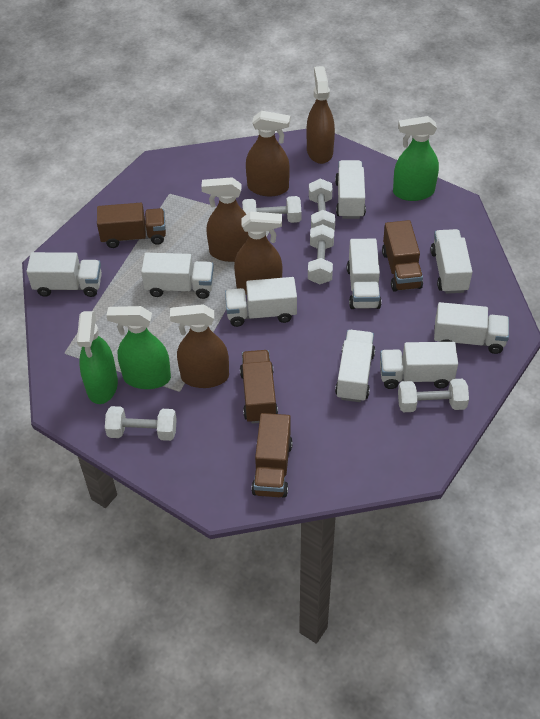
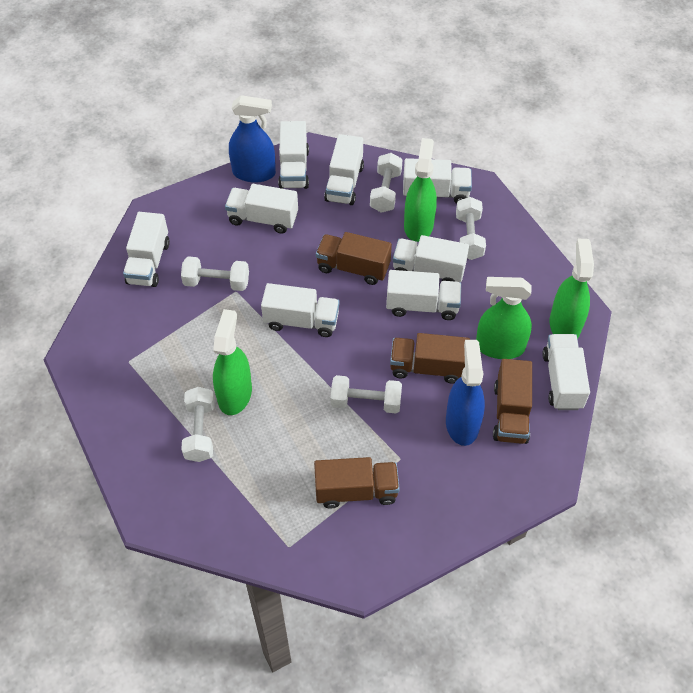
blue spray bottle: 0 -> 2
brown spray bottle: 5 -> 0
green spray bottle: 3 -> 4

